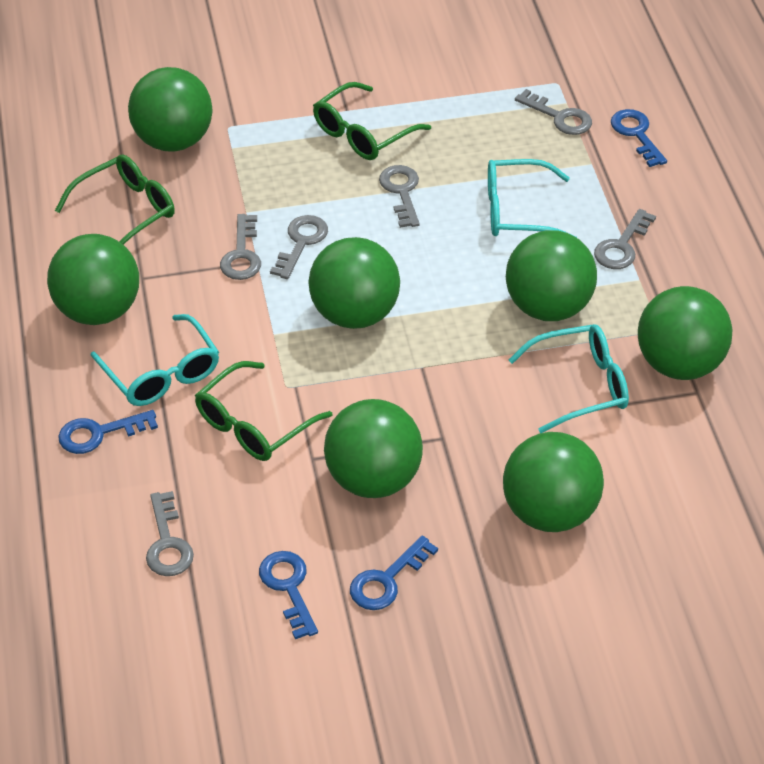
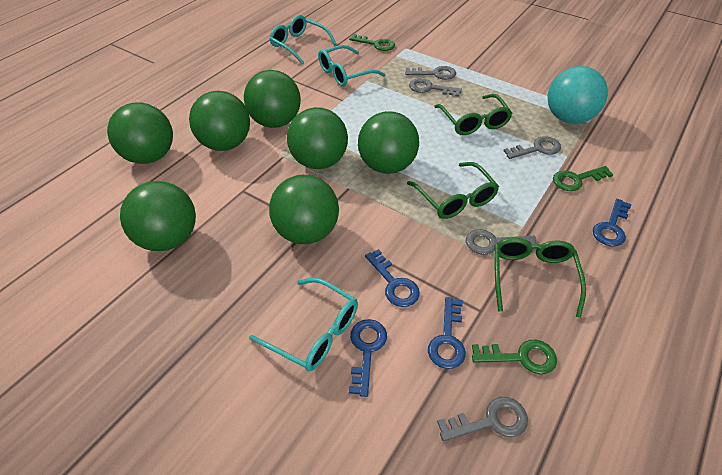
green key: 0 -> 3
grey key: 6 -> 5
turquoise ball: 0 -> 1

